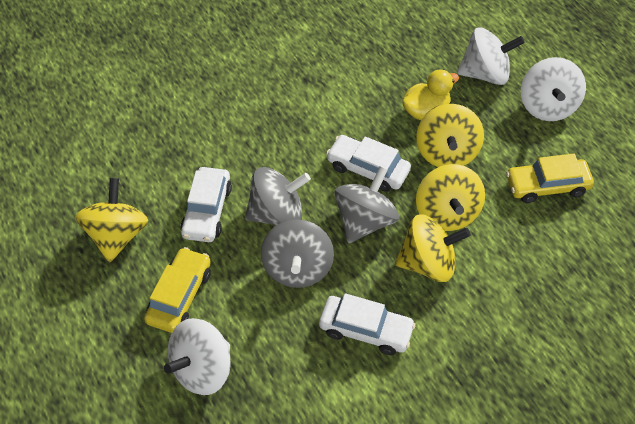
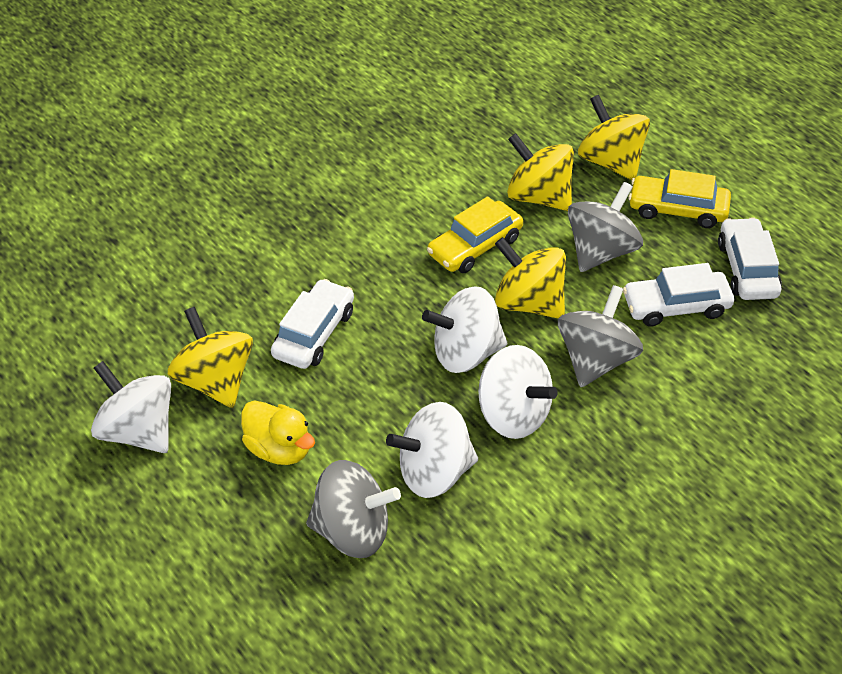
white spinning top: 3 -> 4

